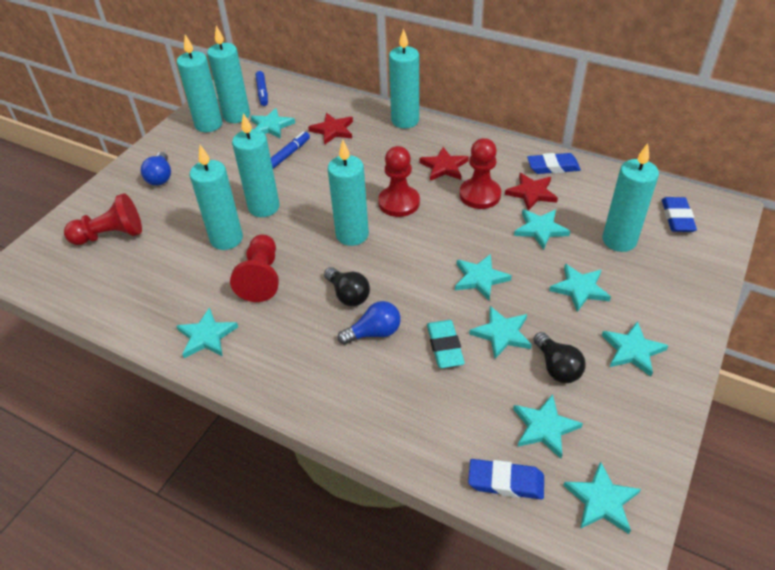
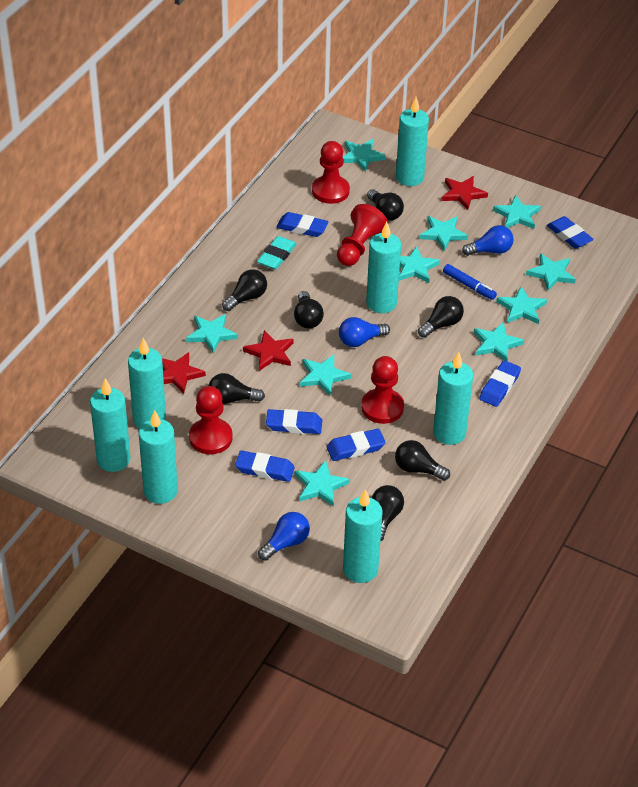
black light bulb: 2 -> 7
blue eraser: 3 -> 6
blue light bulb: 2 -> 3
blue marker: 2 -> 1
turquoise star: 9 -> 10

